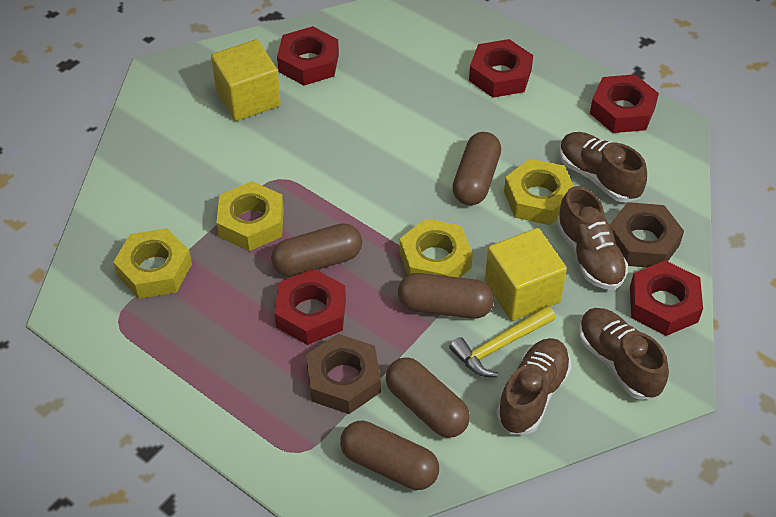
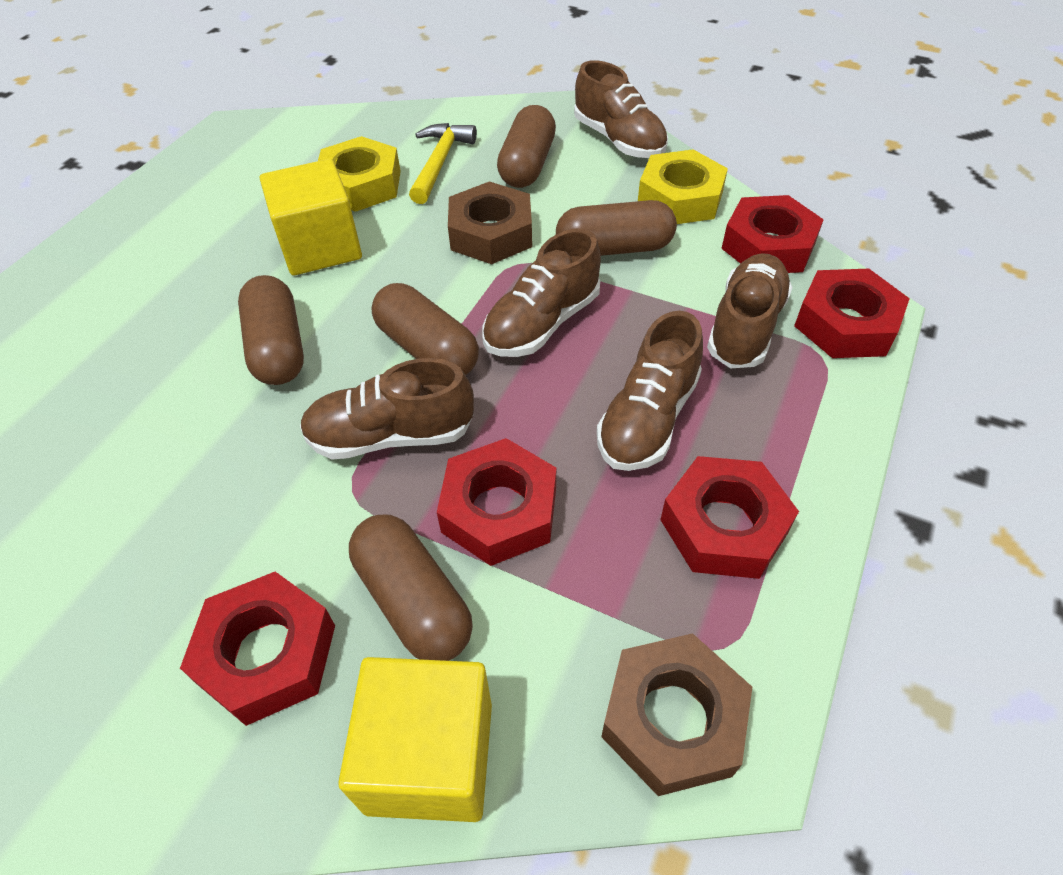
brown shoe: 4 -> 5
yellow nut: 4 -> 2

